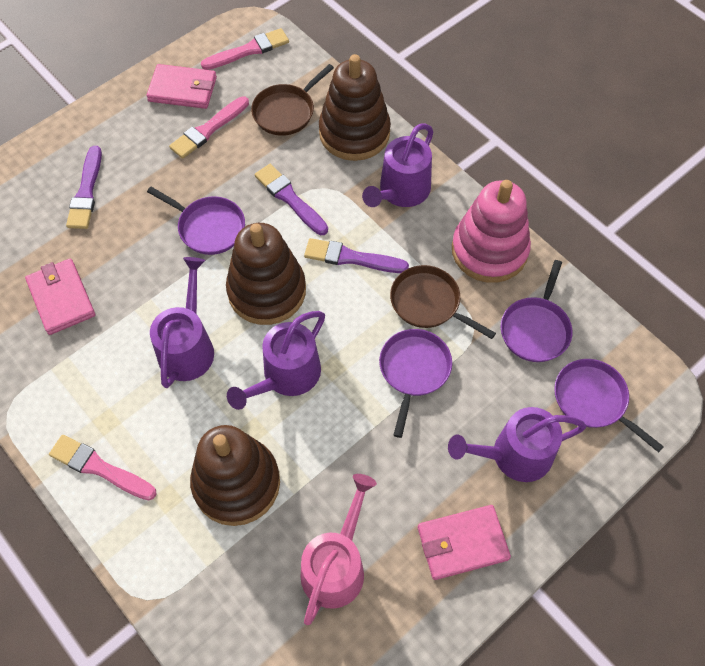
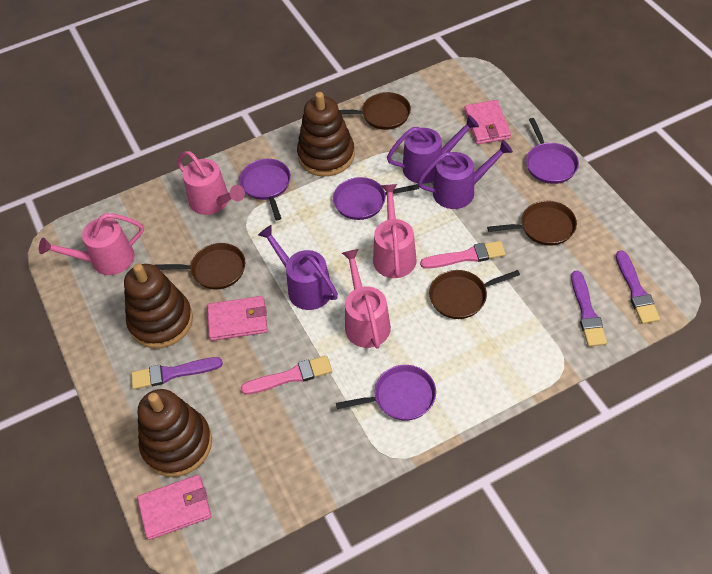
brown pan: 2 -> 4
pink brush: 3 -> 2
pink stacking toy: 1 -> 0
pink watering can: 1 -> 4
purple watering can: 4 -> 3

